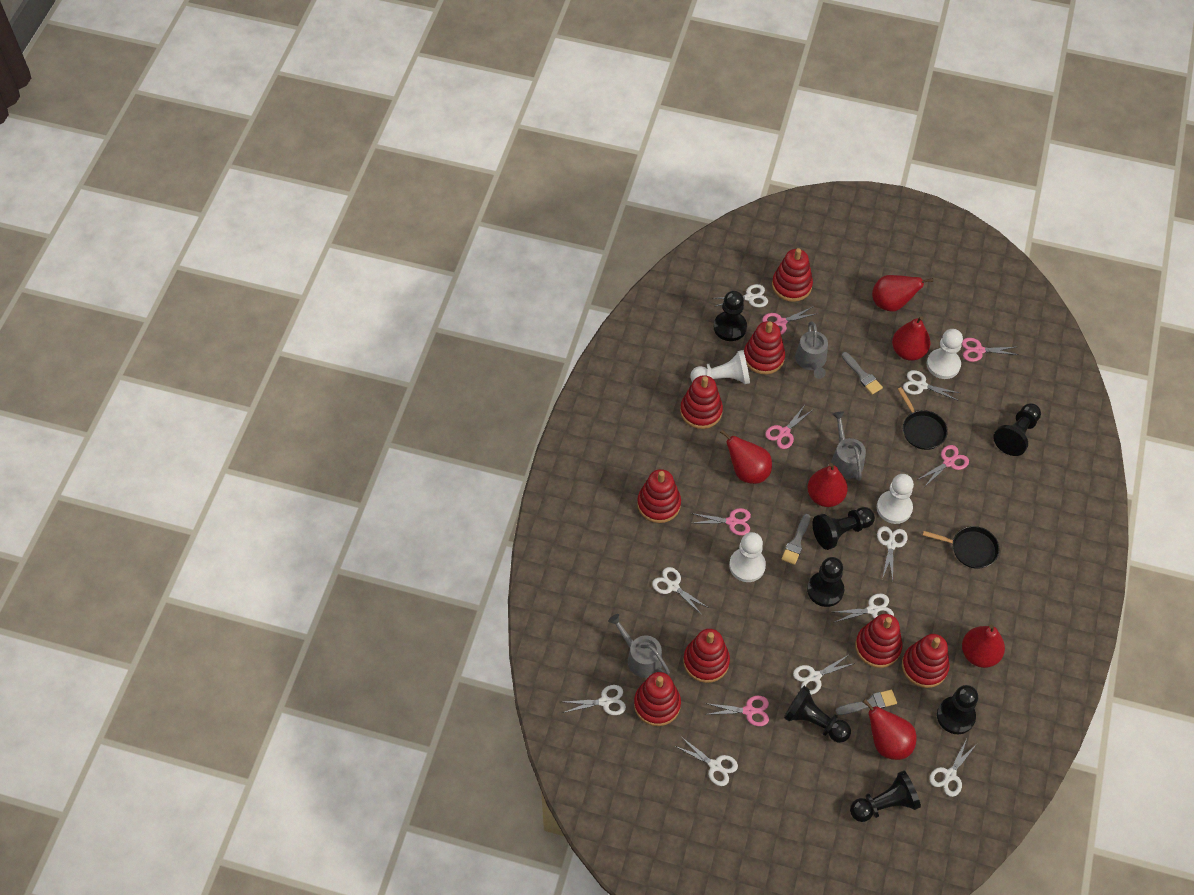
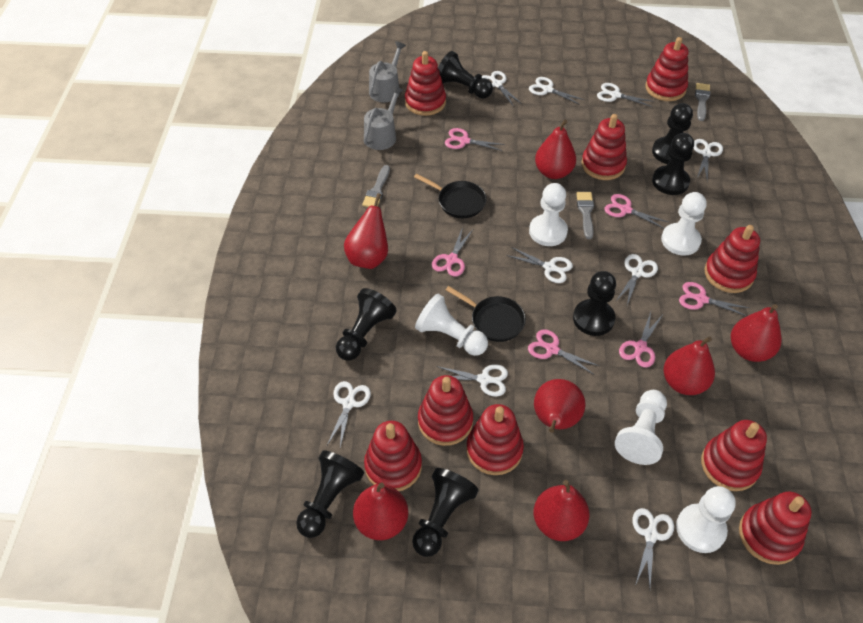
grey watering can: 3 -> 2
red pear: 6 -> 7
red stacking toy: 8 -> 9
white pawn: 4 -> 5

